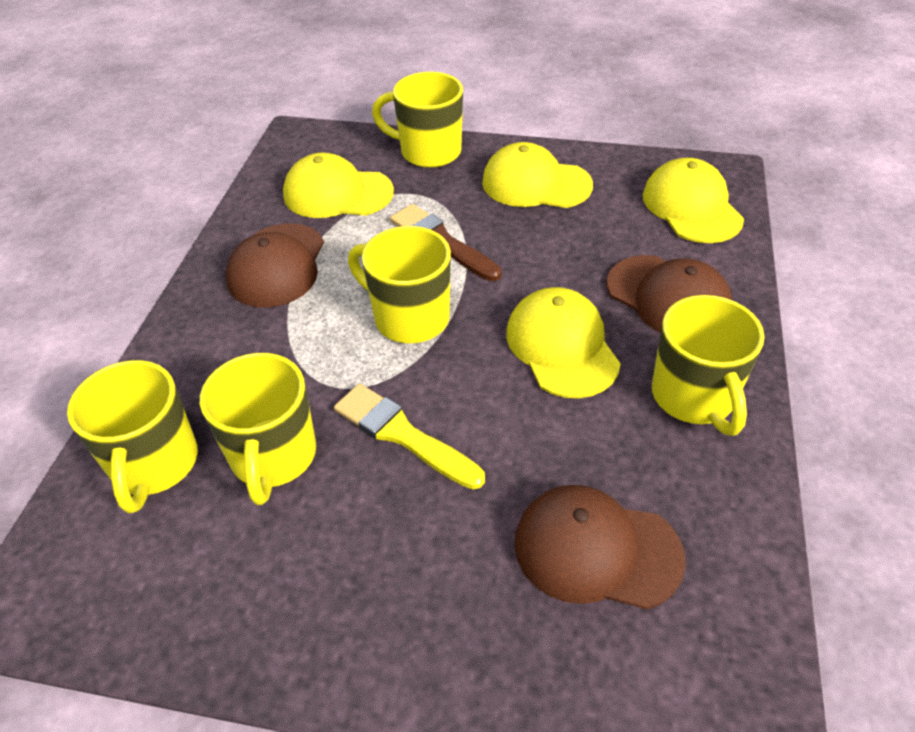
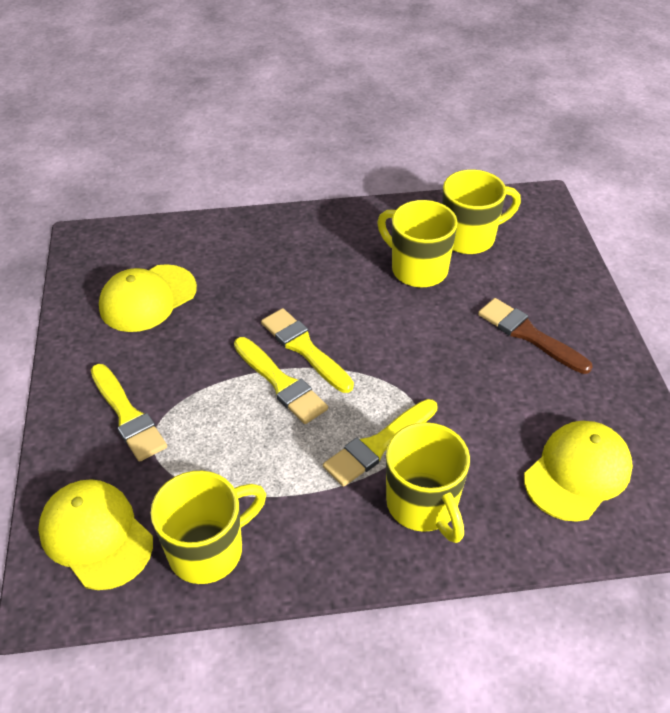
brown cap: 3 -> 0
yellow brush: 1 -> 4
yellow cap: 4 -> 3
yellow mug: 5 -> 4

